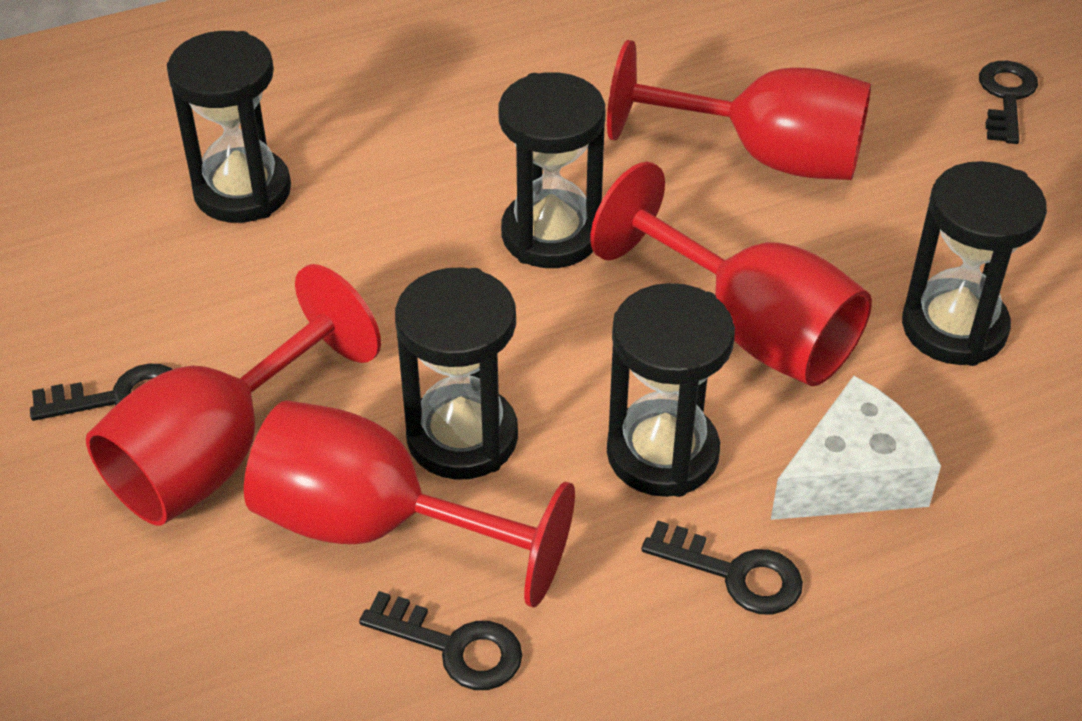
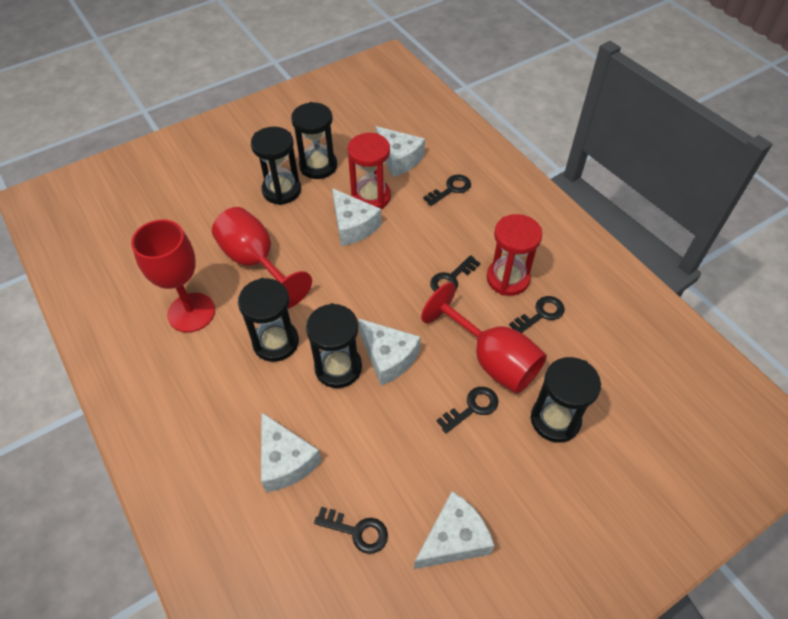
black key: 4 -> 5
red goblet: 4 -> 3
red hourglass: 0 -> 2
white cheese: 1 -> 5

